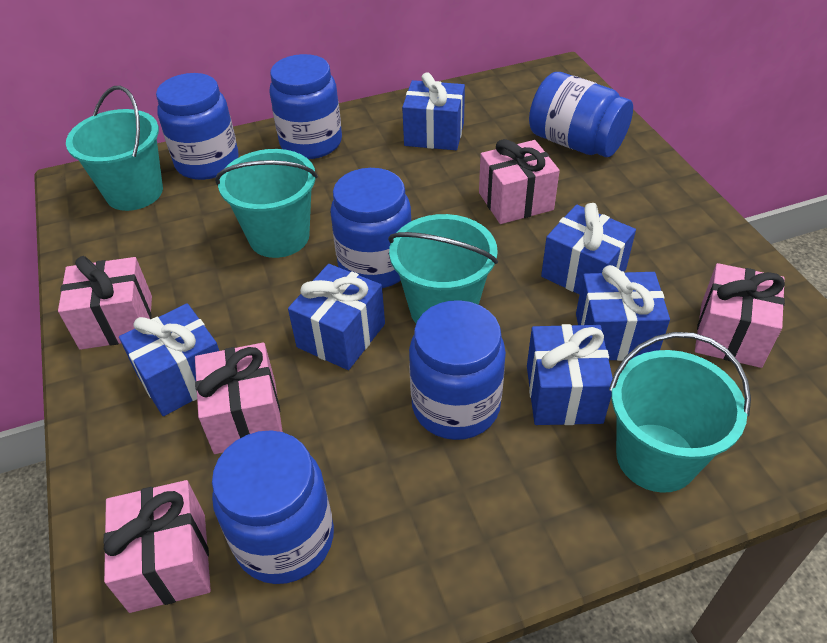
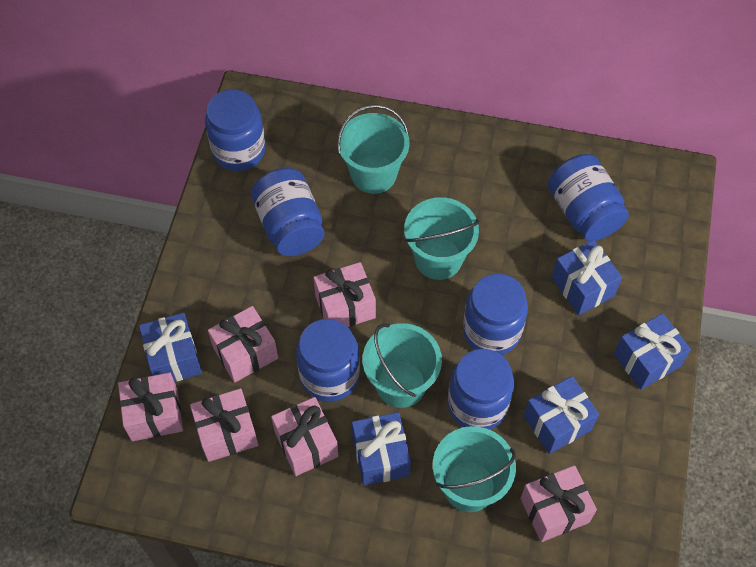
blue gift: 6 -> 5
pink gift: 5 -> 6

